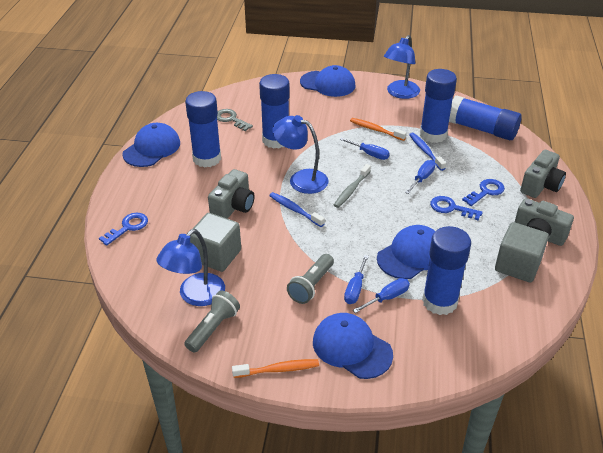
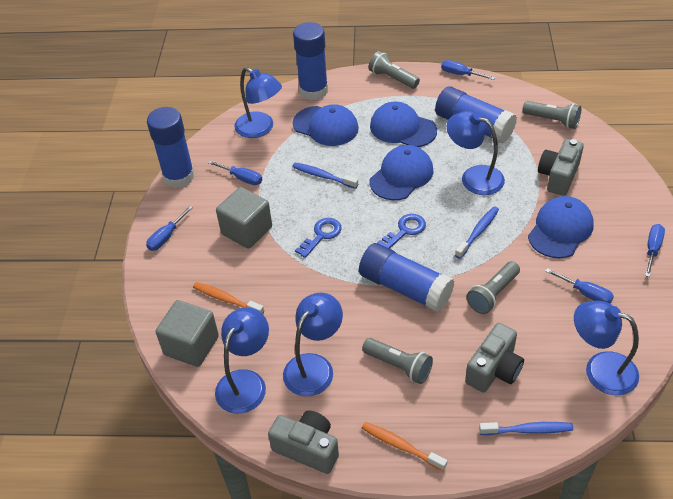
blue glue stick: 5 -> 4
blue key: 3 -> 2
blue lamp: 3 -> 5
blue screwdriver: 4 -> 5
blue toothbrush: 2 -> 3
grey flashlight: 2 -> 4
grey key: 1 -> 0
grey toothbrush: 1 -> 0

